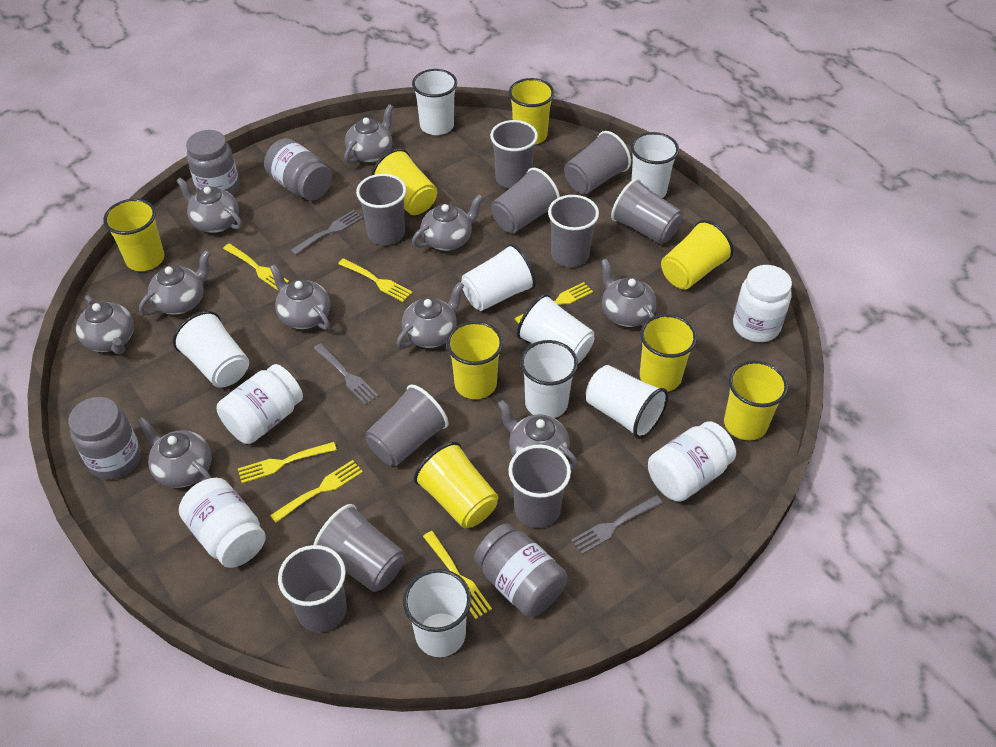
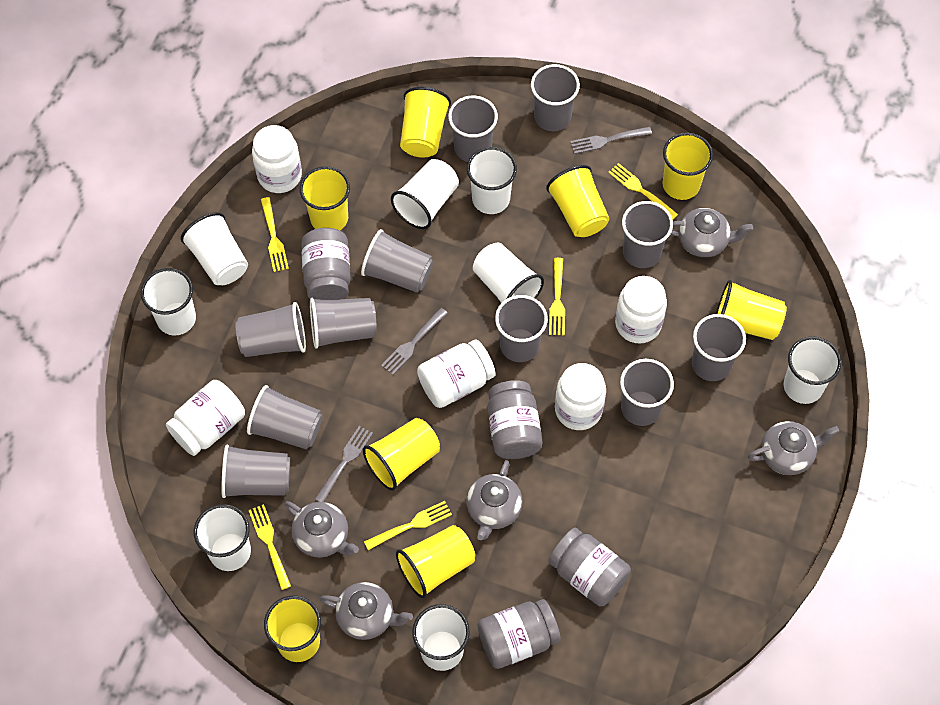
grey cup: 10 -> 11
grey teapot: 10 -> 5
white jar: 4 -> 5
yellow fork: 6 -> 5

